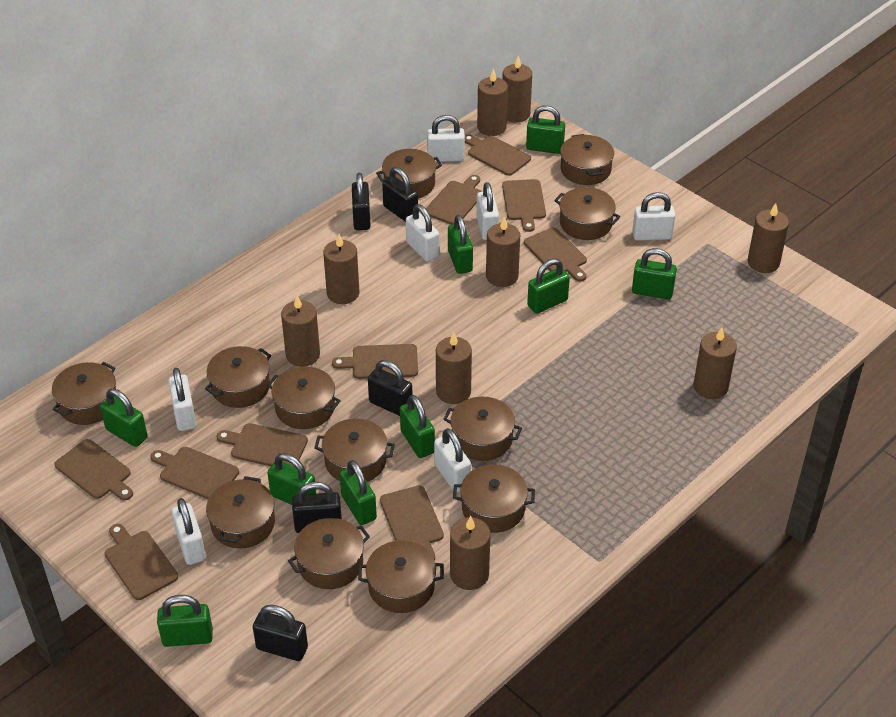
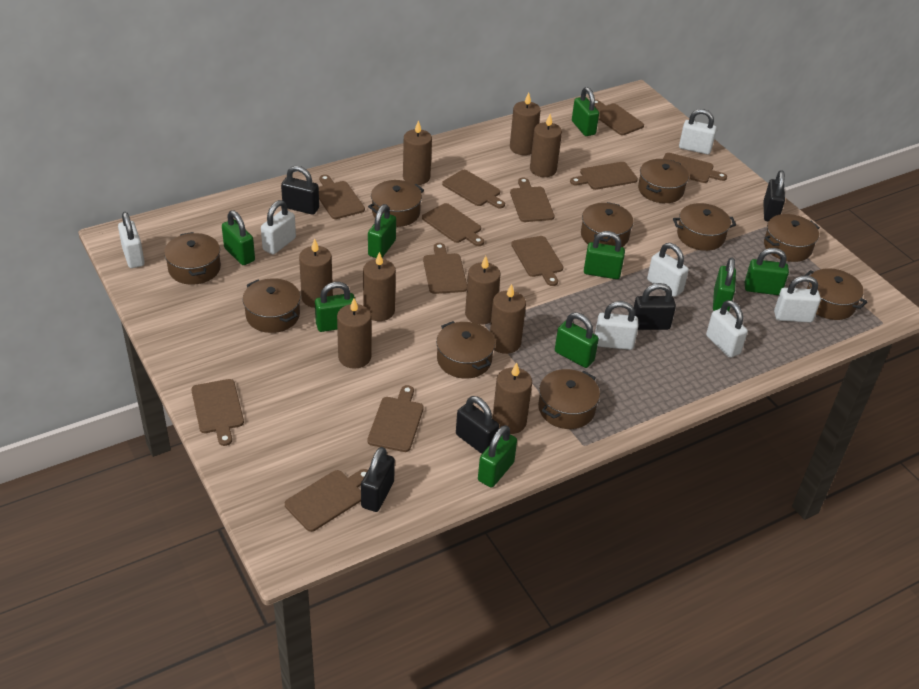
brown cutting board: 10 -> 12
brown pot: 12 -> 10

